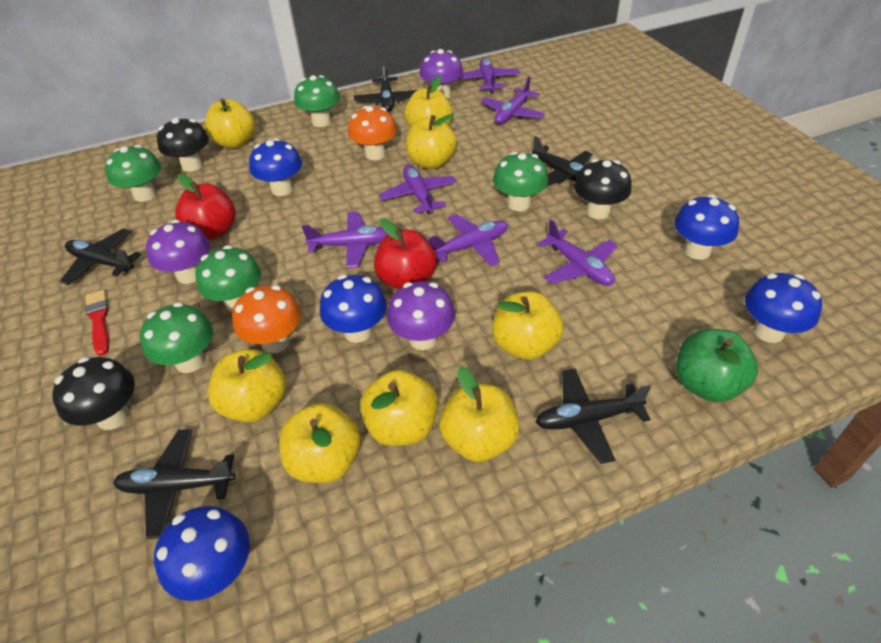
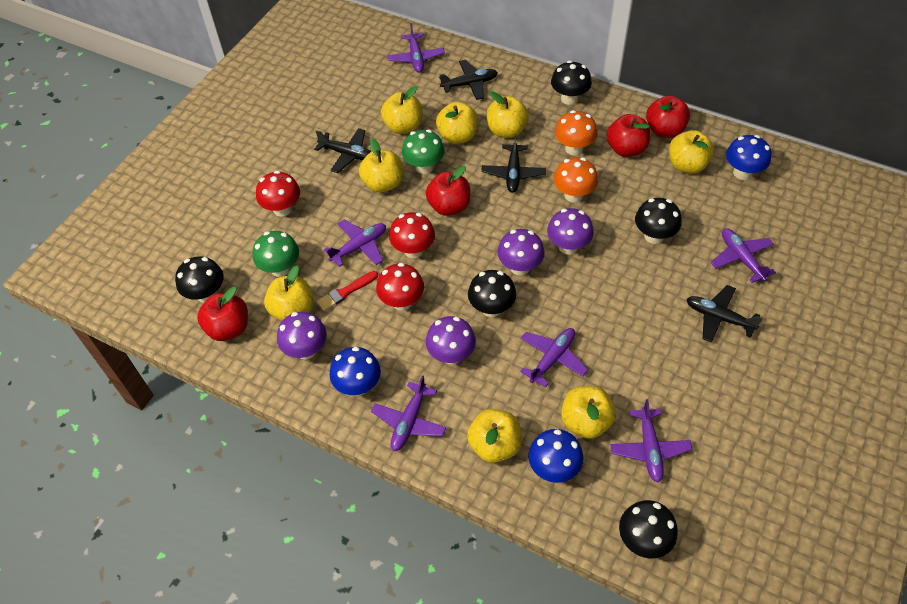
black mushroom: 3 -> 5
black plane: 5 -> 4
blue mushroom: 5 -> 3
green apple: 1 -> 0
green mushroom: 5 -> 2
purple mushroom: 3 -> 4
red apple: 2 -> 4
red mushroom: 0 -> 3

